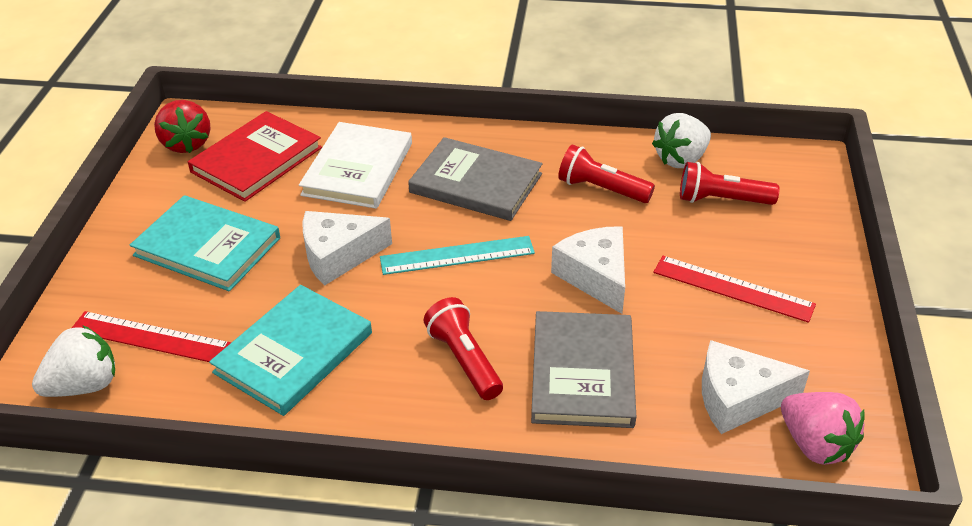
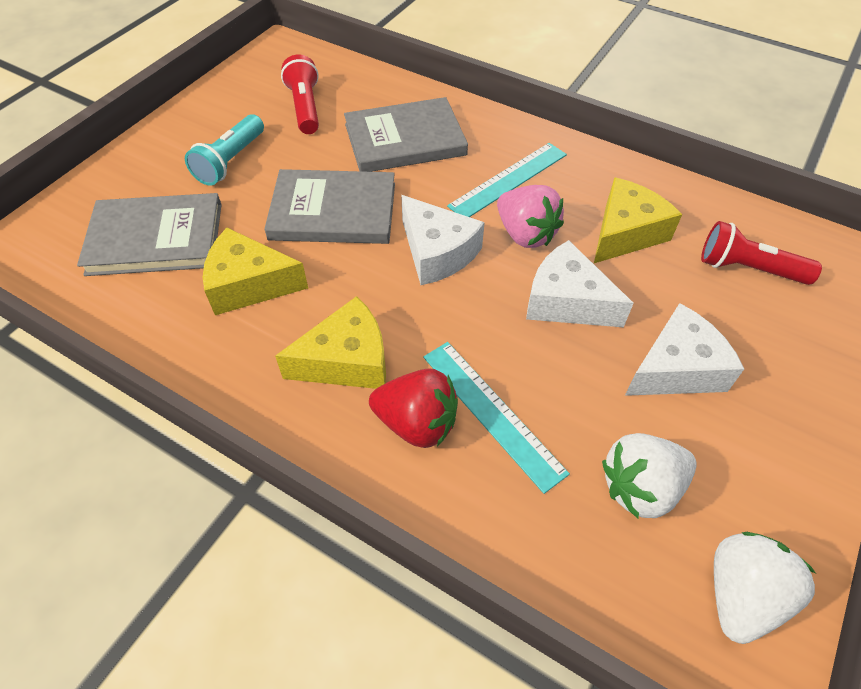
grey book: 2 -> 3
red book: 1 -> 0
red flashlight: 3 -> 2
red ruler: 2 -> 0
turquoise book: 2 -> 0
turquoise flashlight: 0 -> 1
turquoise ruler: 1 -> 2
white book: 1 -> 0
yellow cheese: 0 -> 3

